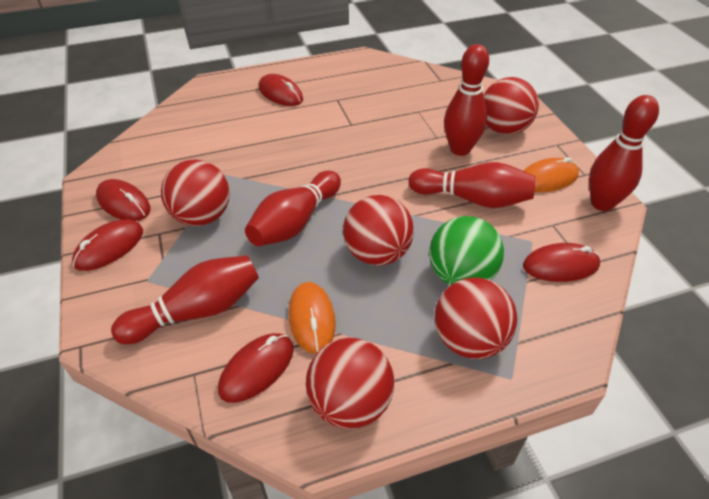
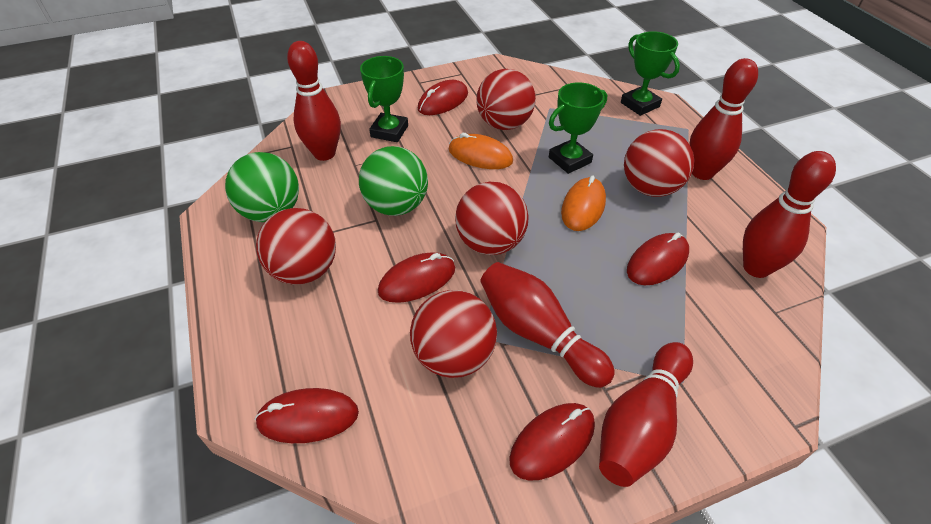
green ball: 1 -> 2
green trophy: 0 -> 3

